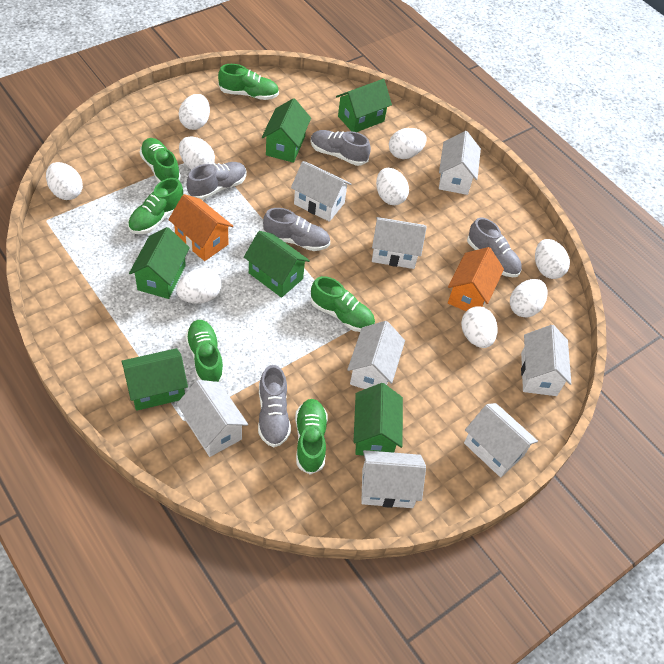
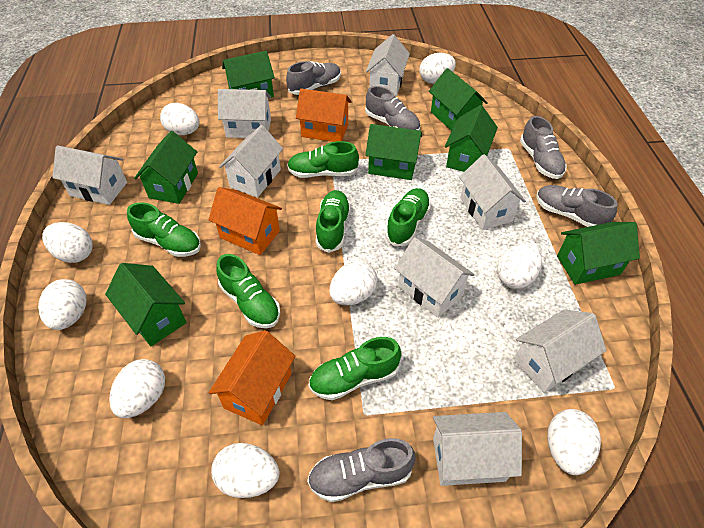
green house: 6 -> 7
orange house: 2 -> 3

